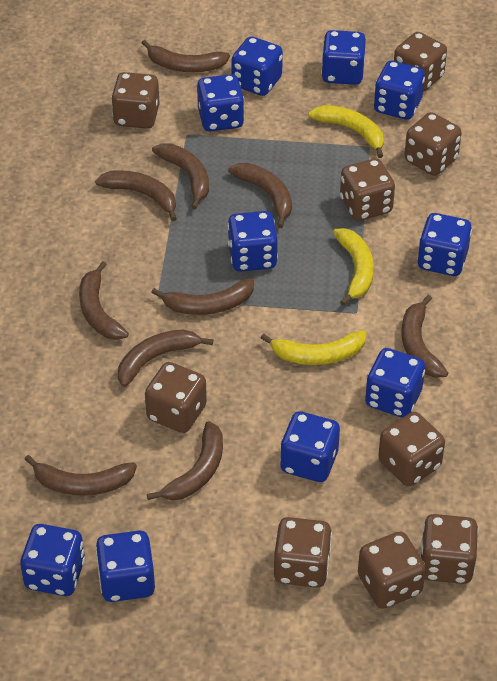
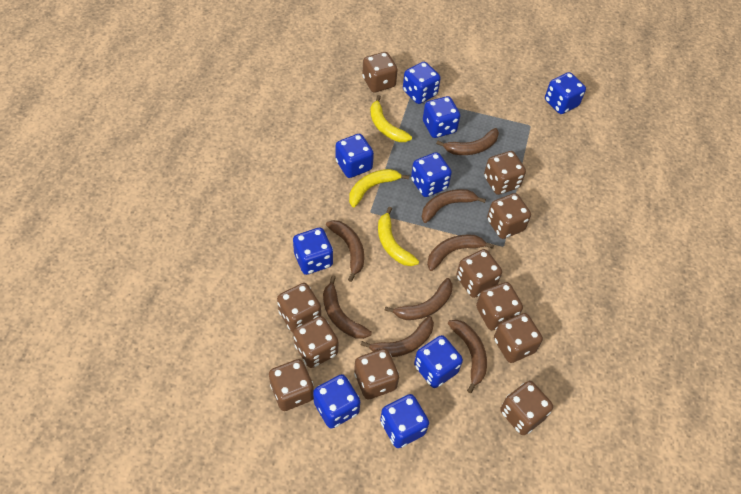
blue dice: 10 -> 9
brown banana: 10 -> 8
brown dice: 9 -> 11

